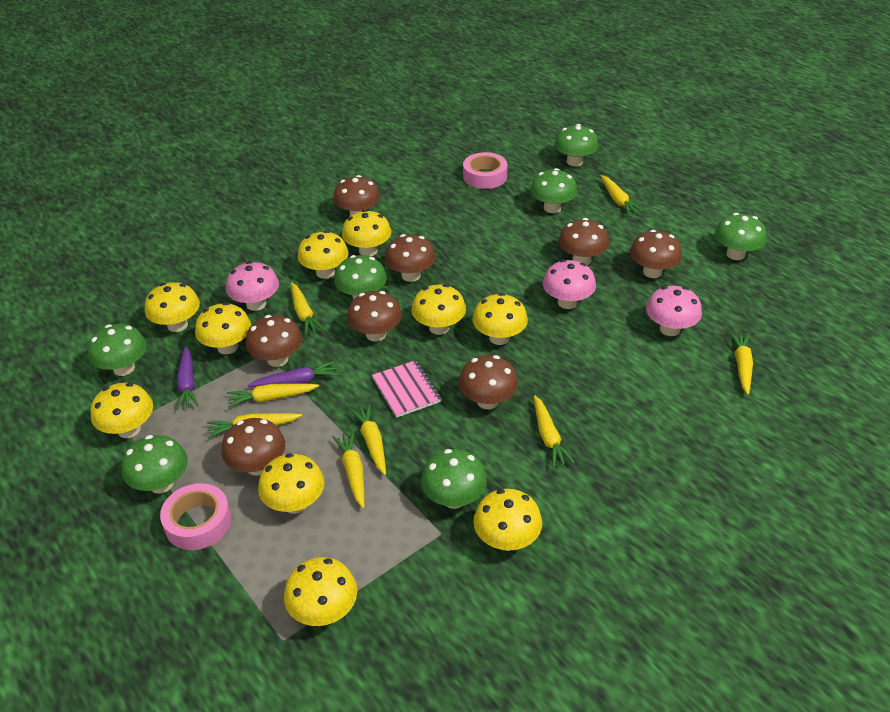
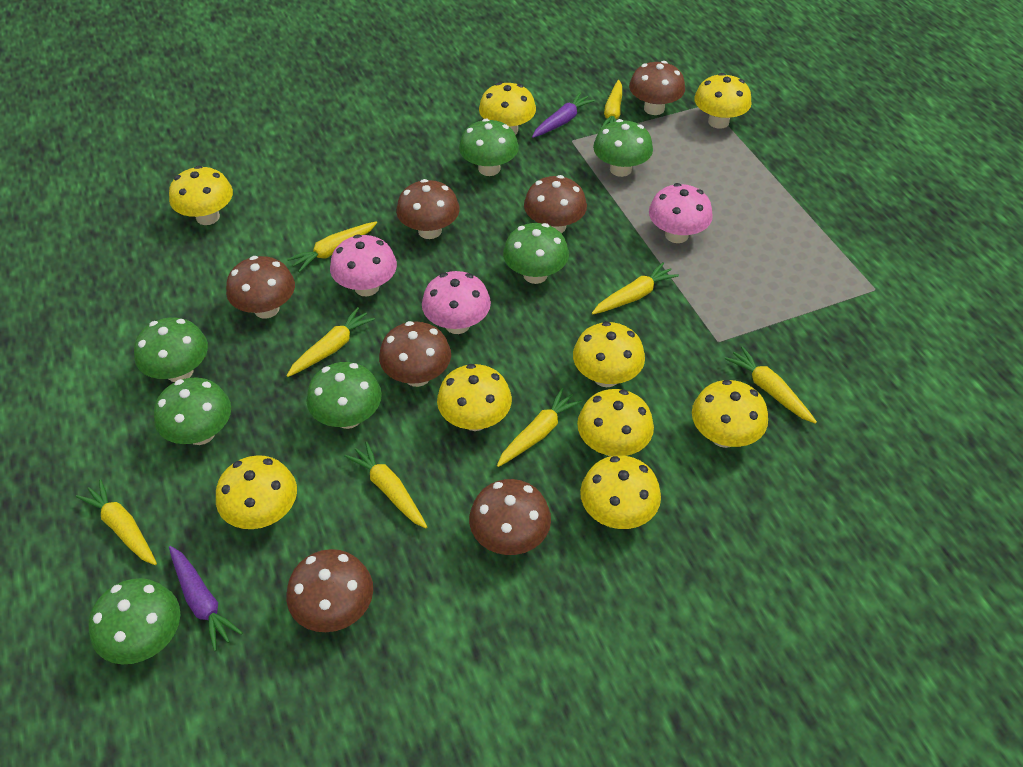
brown mushroom: 8 -> 7
pink notebook: 1 -> 0
pink tape: 2 -> 0
yellow mushroom: 10 -> 9

